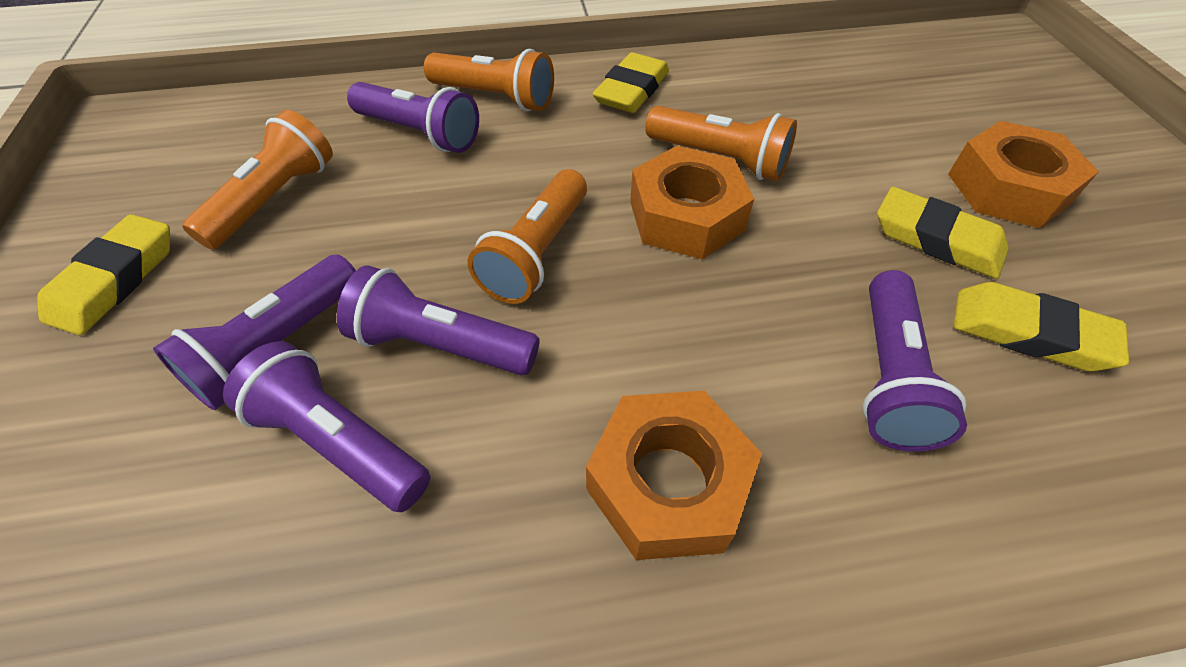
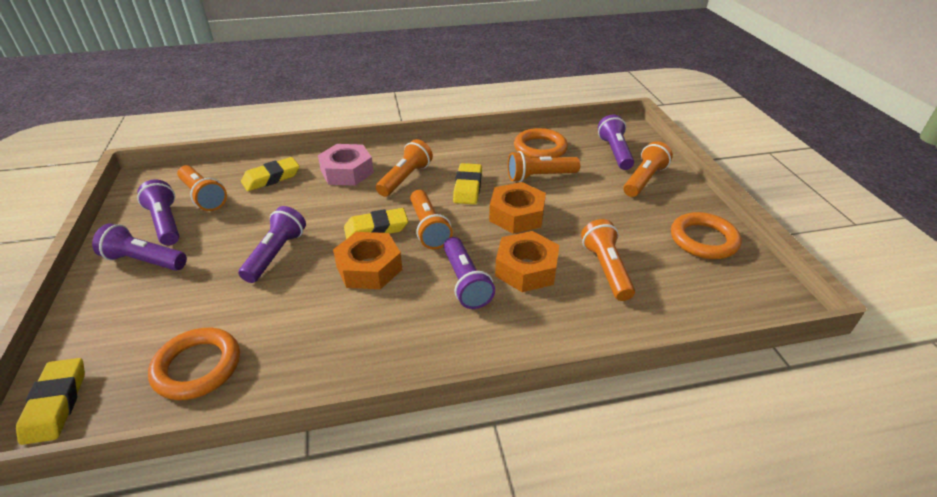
orange flashlight: 4 -> 6
orange ring: 0 -> 3
pink nut: 0 -> 1

